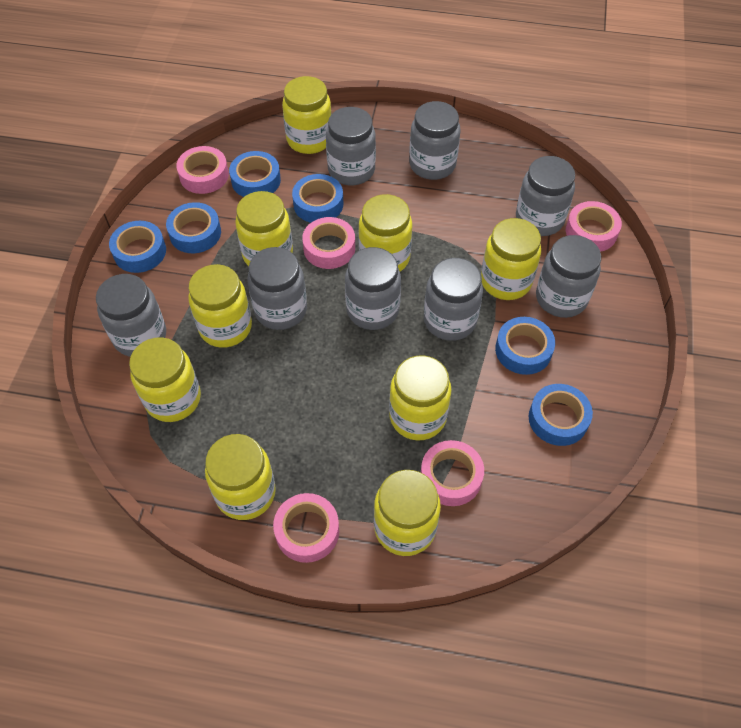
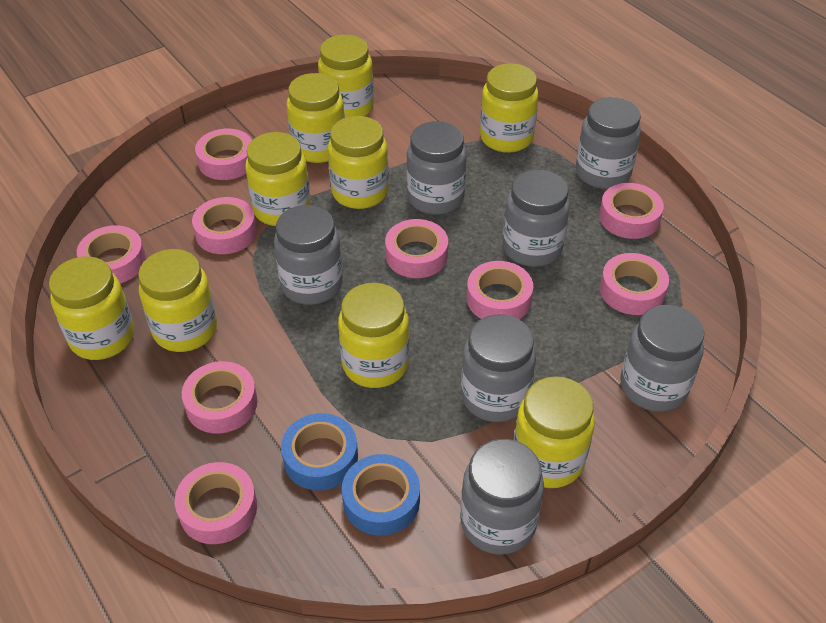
blue tape: 6 -> 2
grey jar: 8 -> 7
pink tape: 5 -> 9

